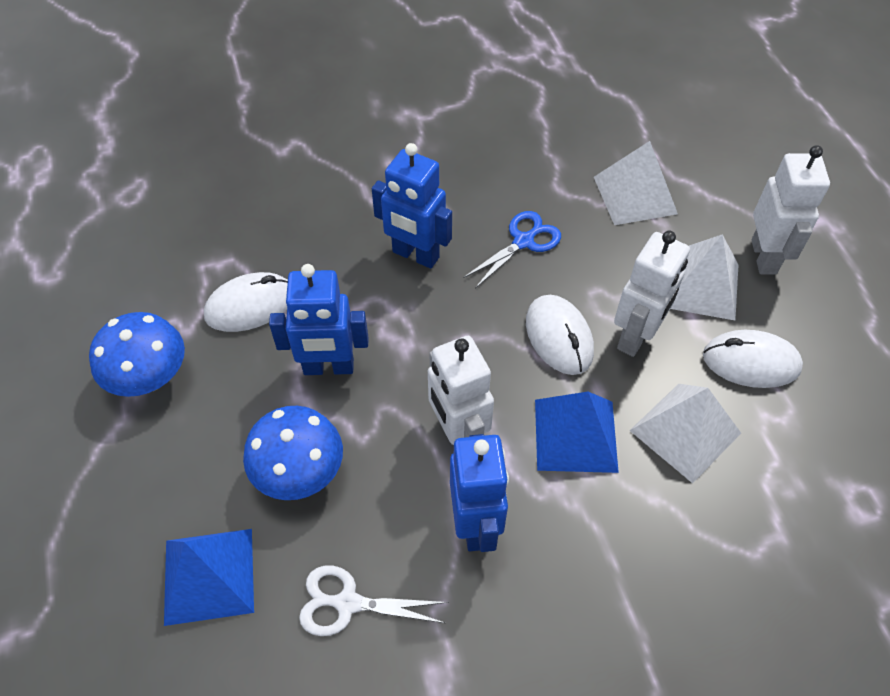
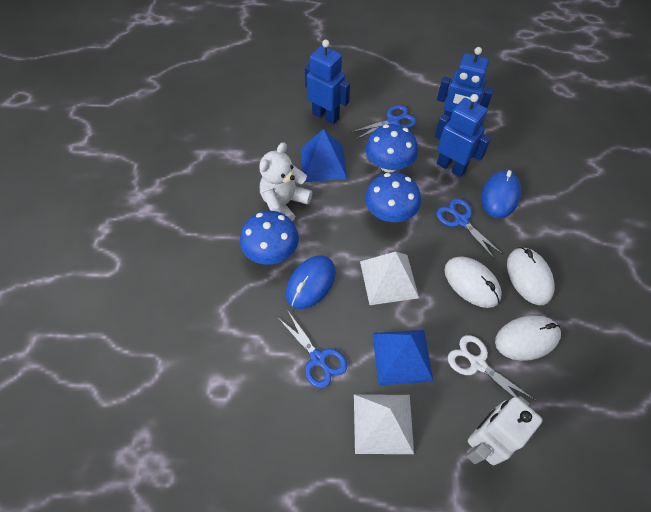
blue mouse: 0 -> 2
blue mushroom: 2 -> 3
blue scissors: 1 -> 3
white pyramid: 3 -> 2
white robot: 3 -> 1
white teddy bear: 0 -> 1

